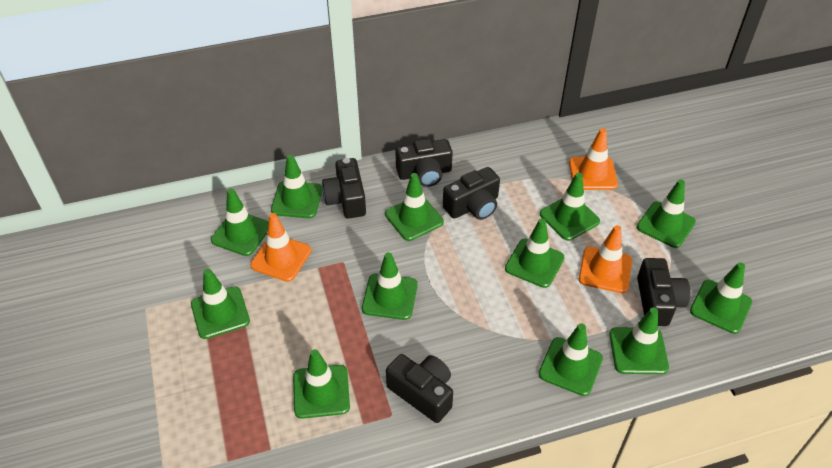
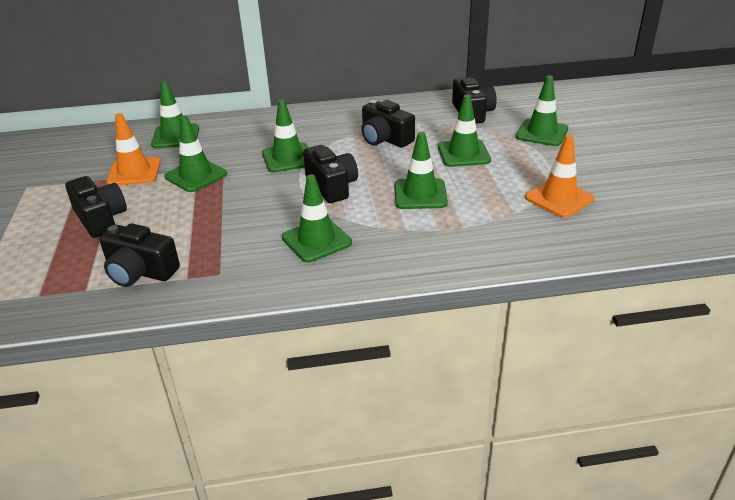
green traffic cone: 12 -> 7
orange traffic cone: 3 -> 2

